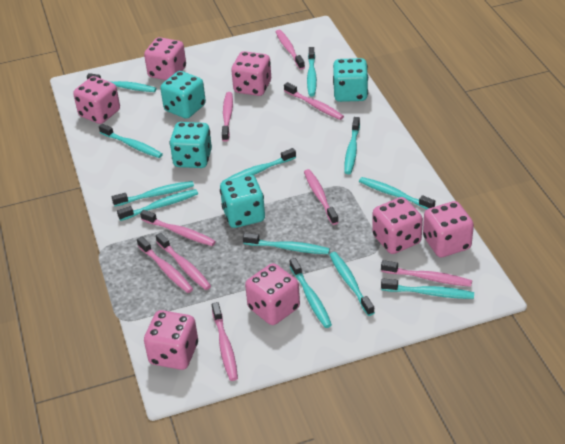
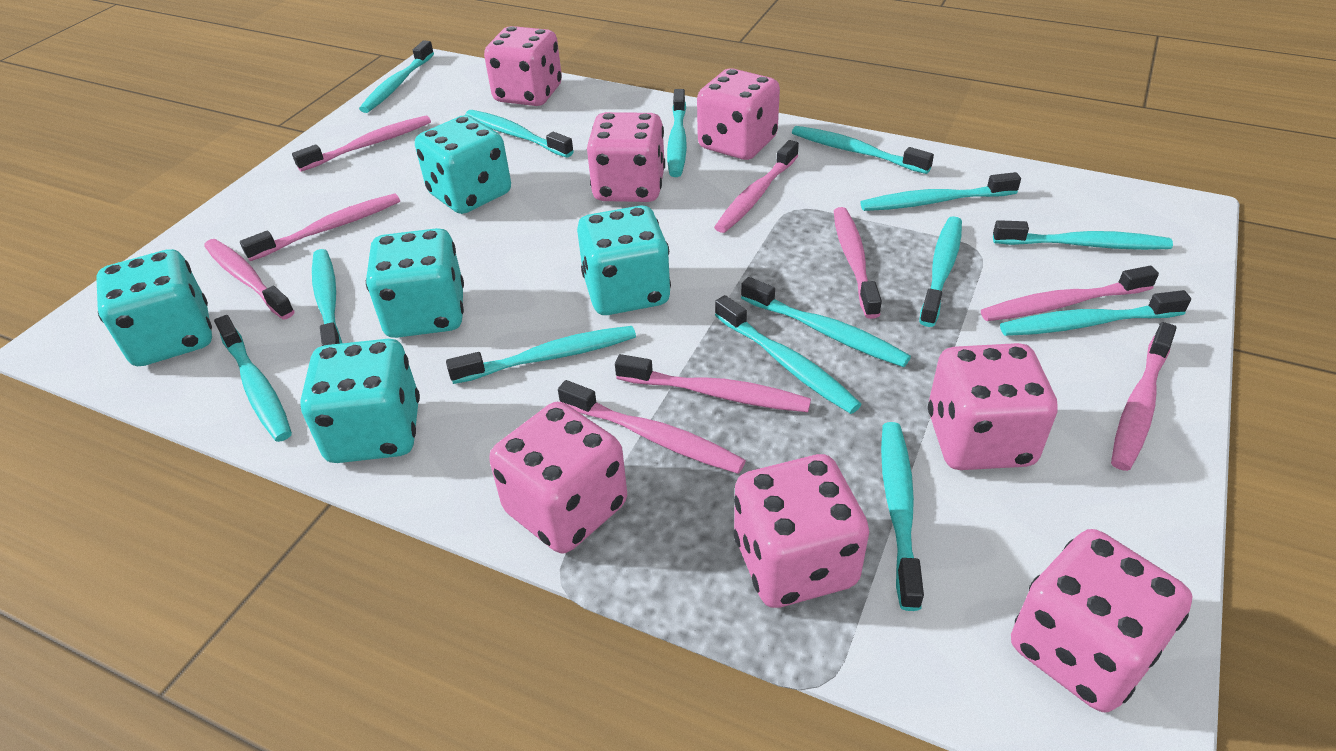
turquoise dice: 4 -> 5
turquoise toothbrush: 12 -> 14

